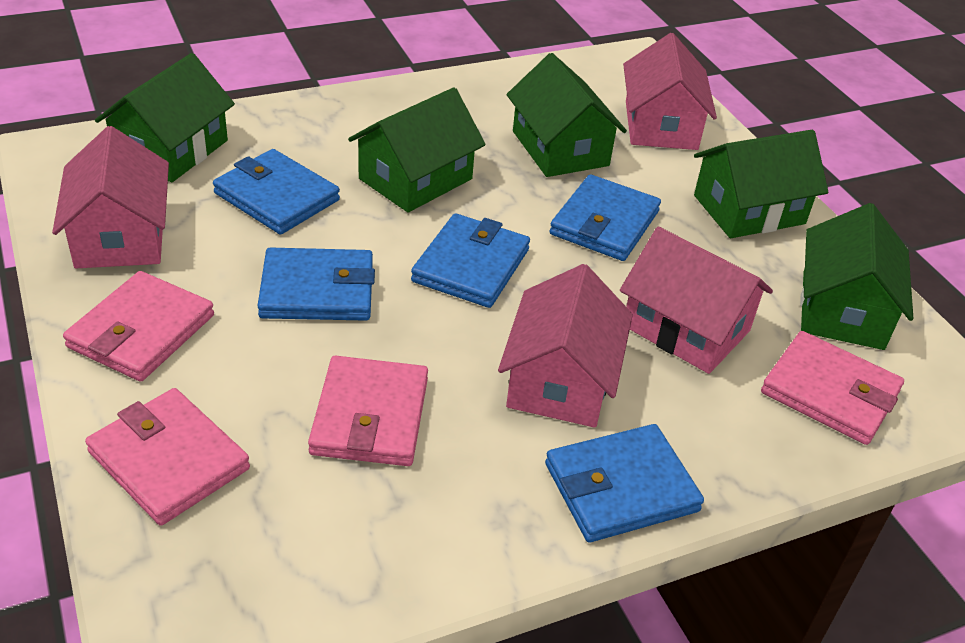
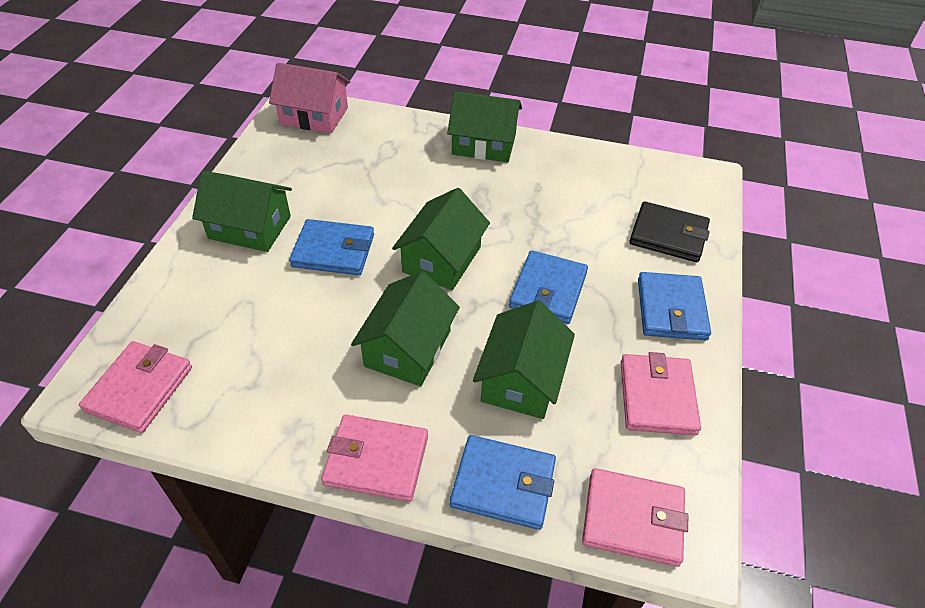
black wallet: 0 -> 1
blue wallet: 5 -> 4
pink house: 4 -> 1

